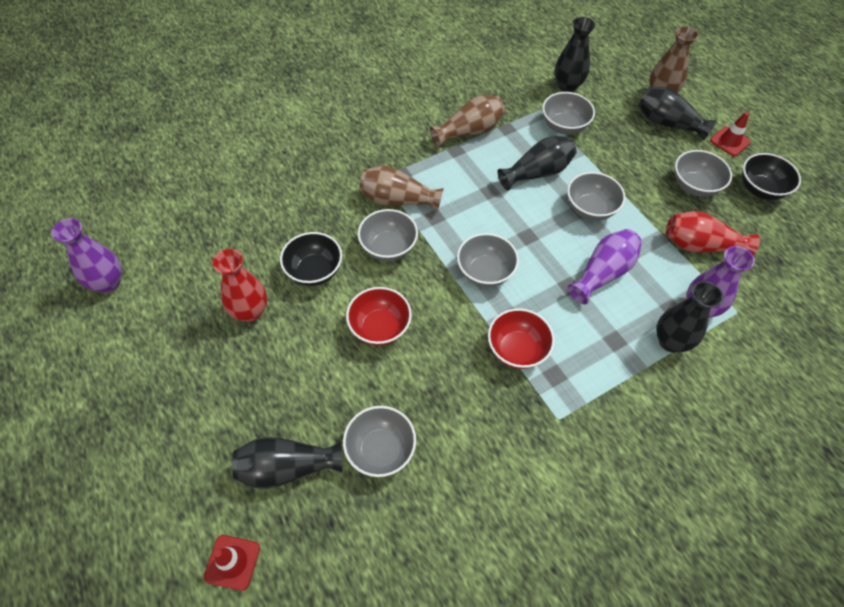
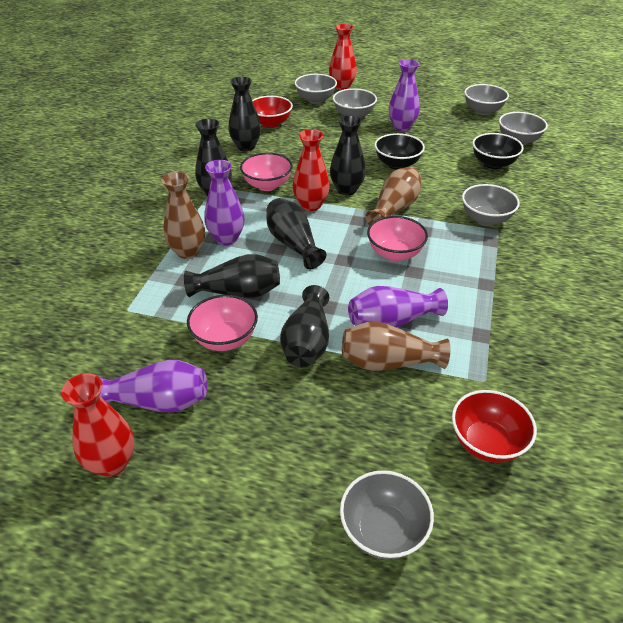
black vase: 5 -> 6
pink bowl: 0 -> 3
purple vase: 3 -> 4
red traffic cone: 2 -> 0
red vase: 2 -> 3

